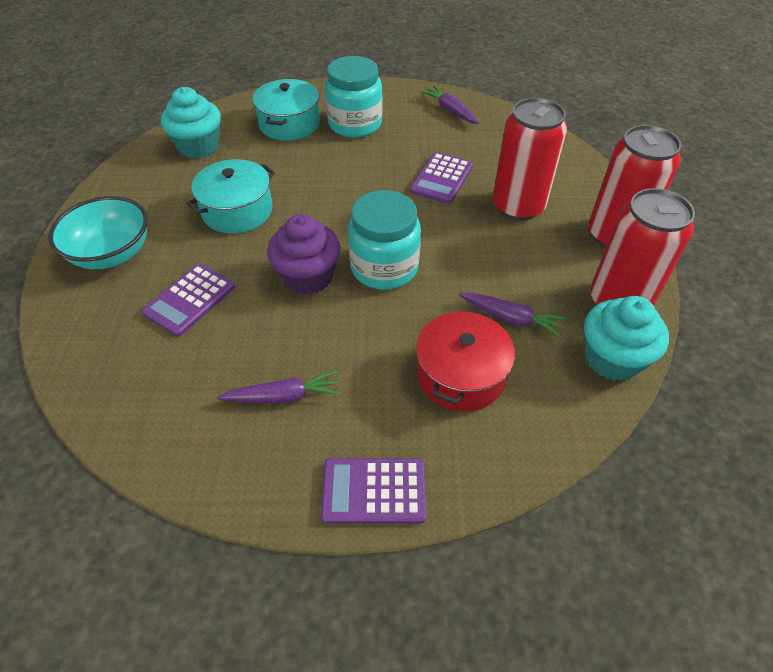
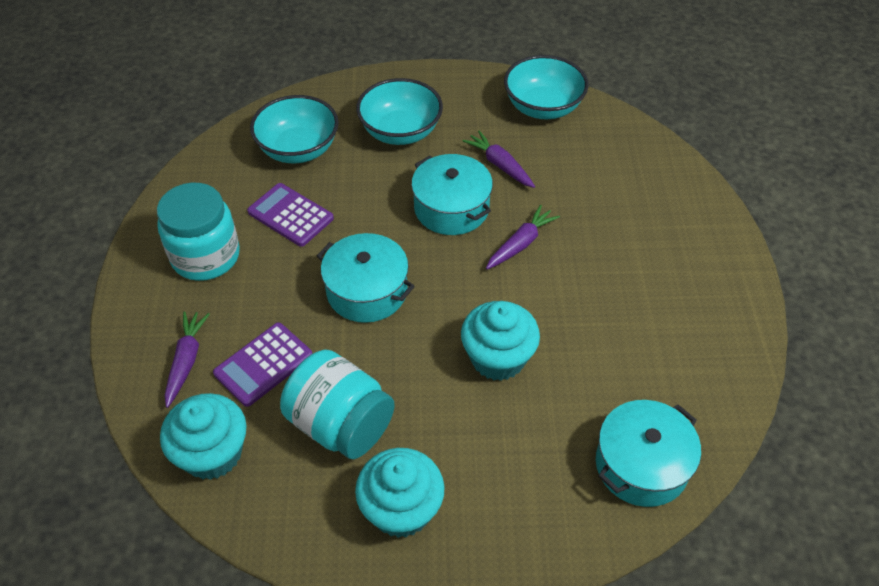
purple calculator: 3 -> 2
purple cupcake: 1 -> 0
red can: 3 -> 0
red pot: 1 -> 0
turquoise bowl: 1 -> 3
turquoise cupcake: 2 -> 3
turquoise pot: 2 -> 3

